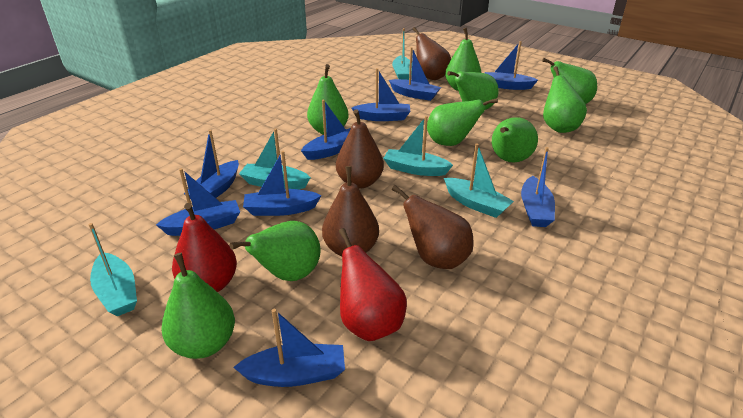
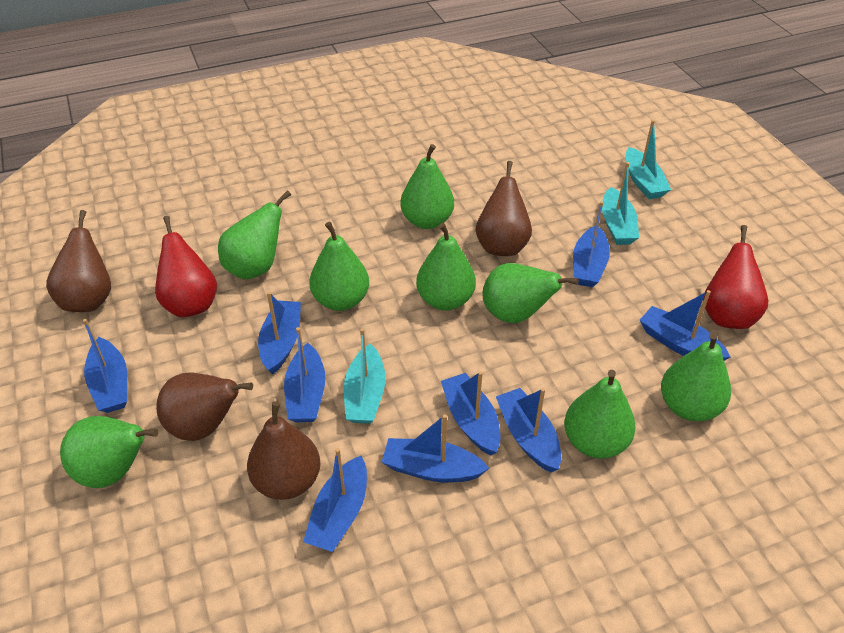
green pear: 9 -> 8
turquoise boat: 5 -> 3

